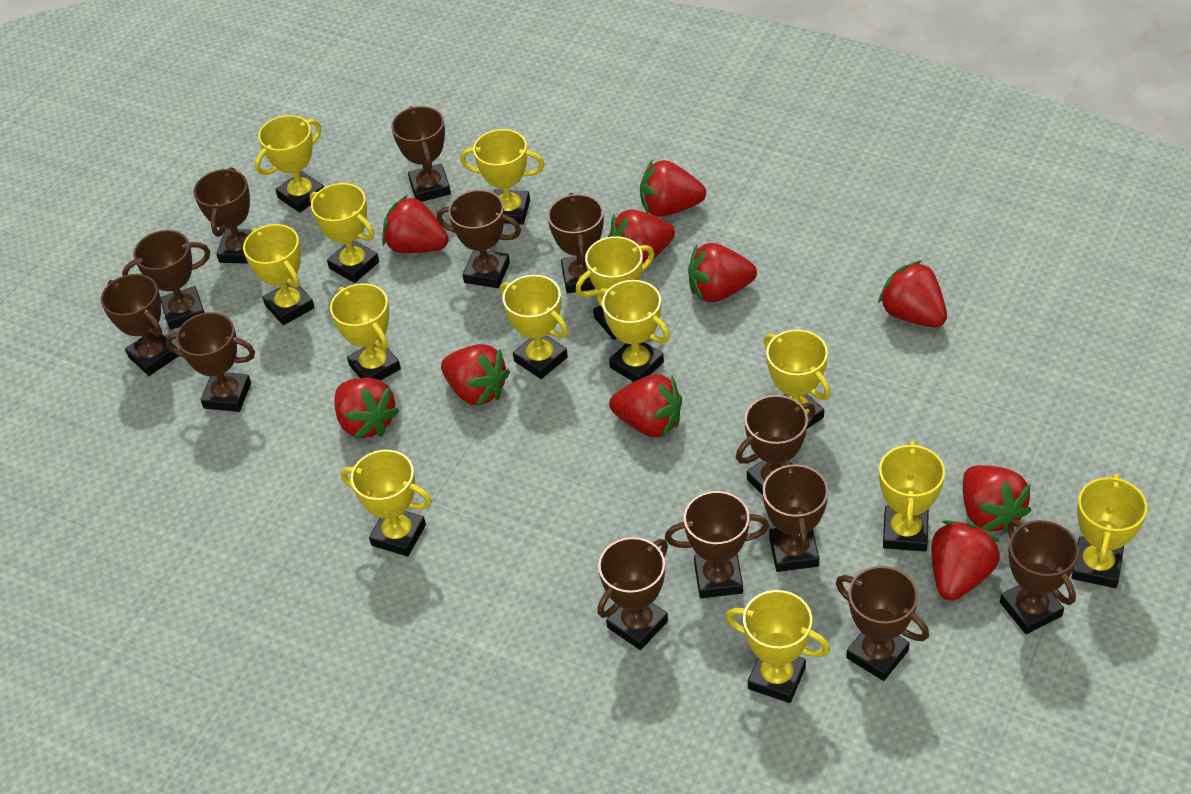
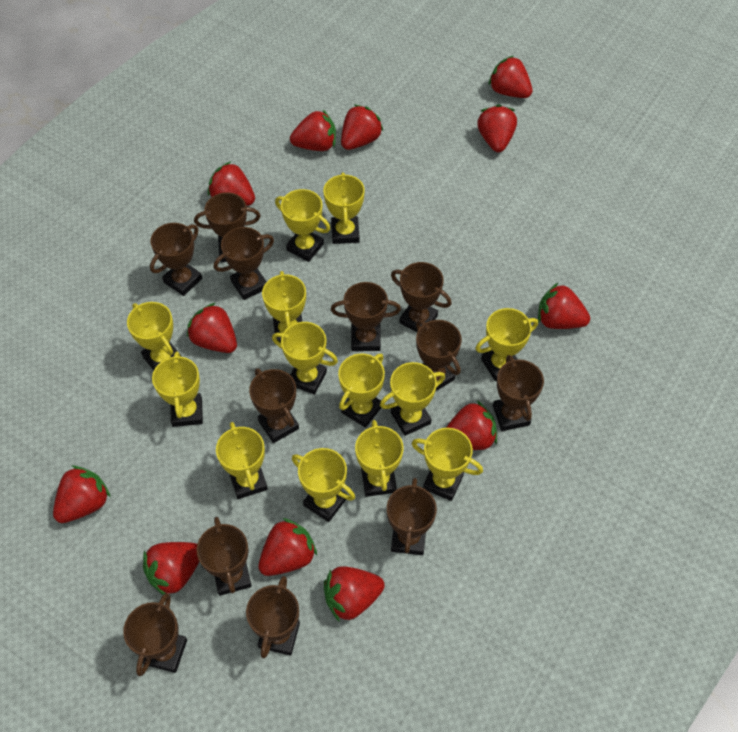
brown trophy: 13 -> 12
red strawberry: 10 -> 12

